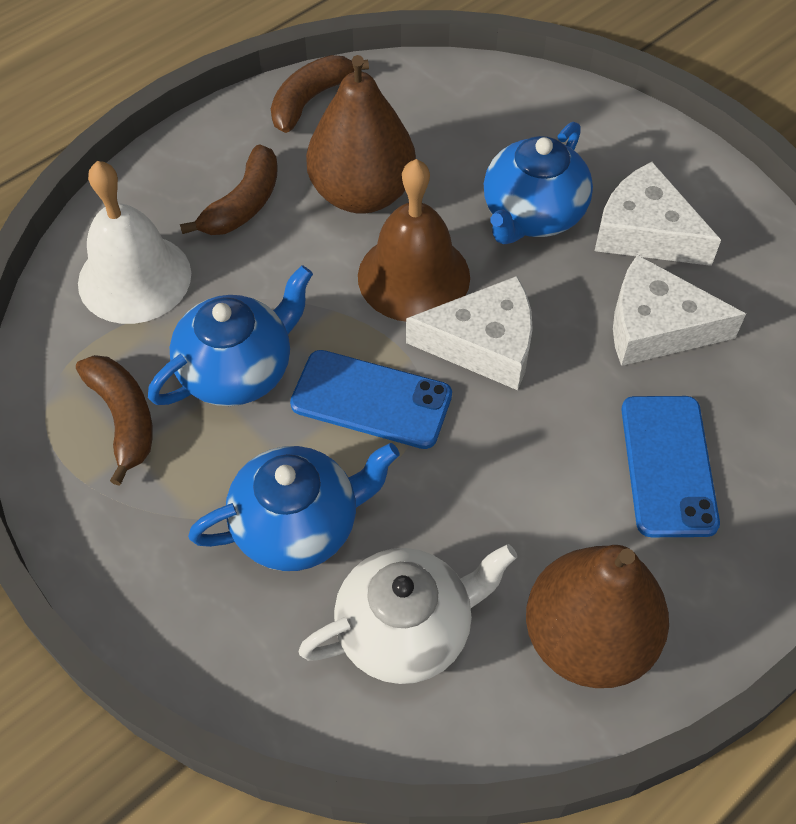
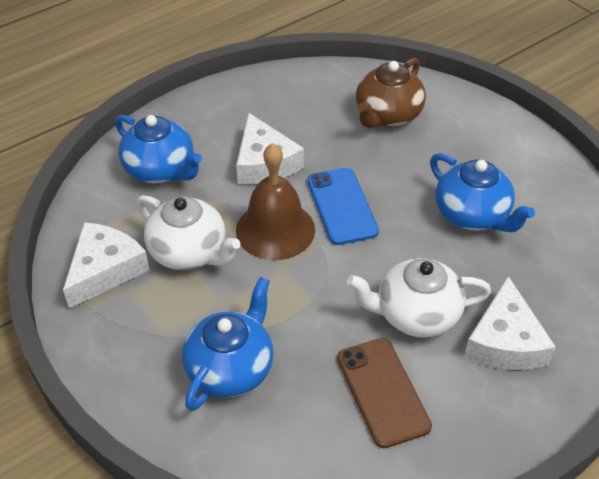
blue phone: 2 -> 1
brown banana: 3 -> 0
brown pear: 2 -> 0
brown phone: 0 -> 1
brown teapot: 0 -> 1
white bell: 1 -> 0
white teapot: 1 -> 2

